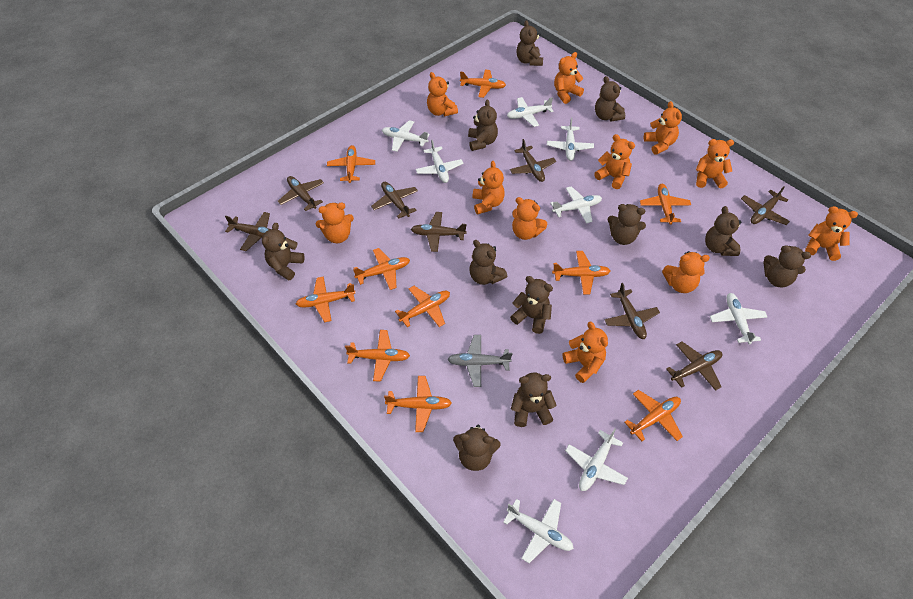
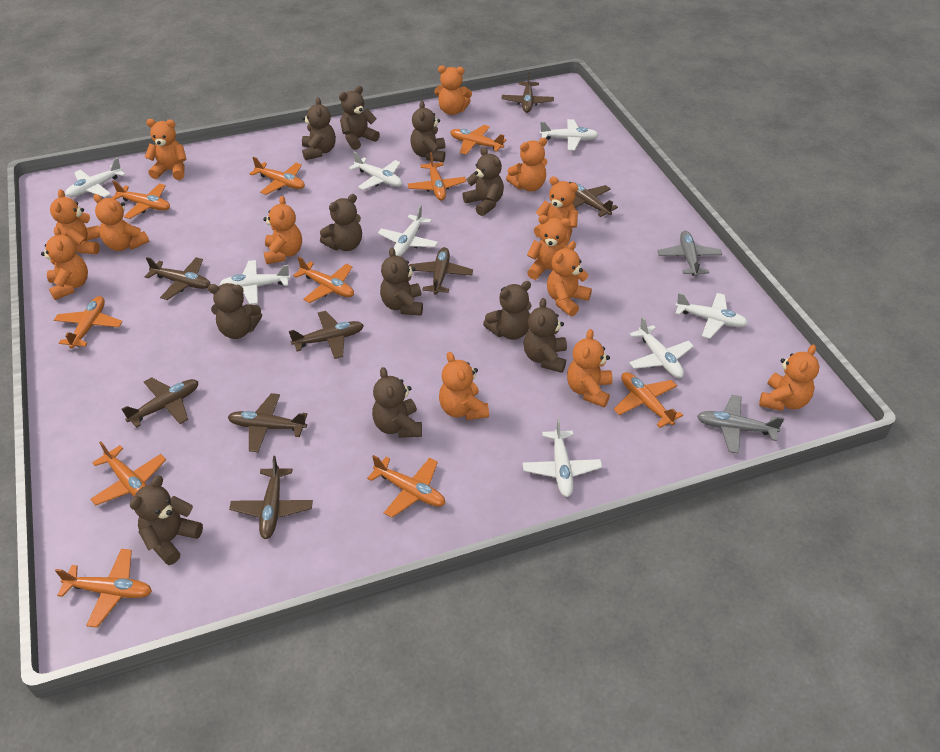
grey plane: 1 -> 2
orange teddy bear: 11 -> 13

